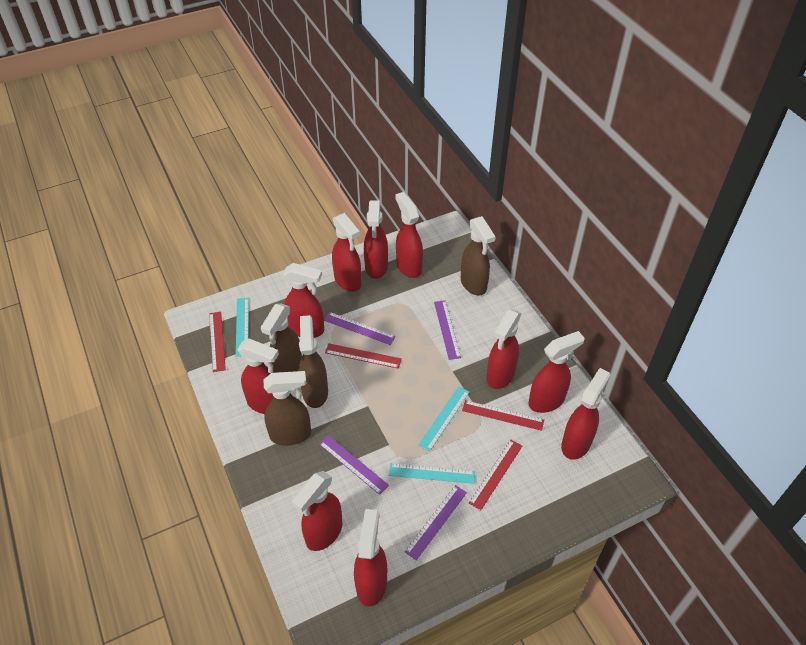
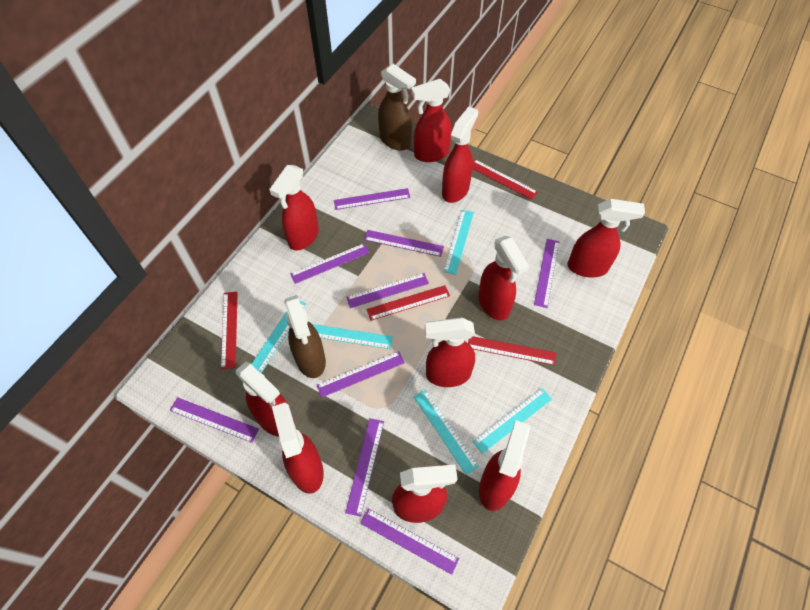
brown spray bottle: 4 -> 2
purple ruler: 4 -> 9
turquoise ruler: 3 -> 5

